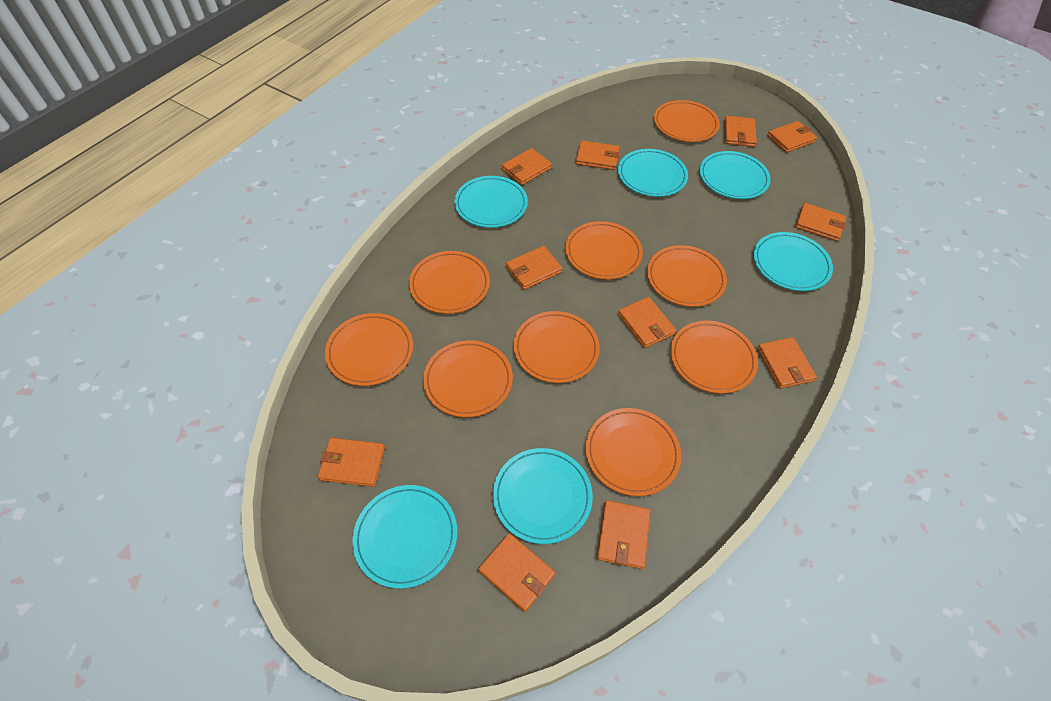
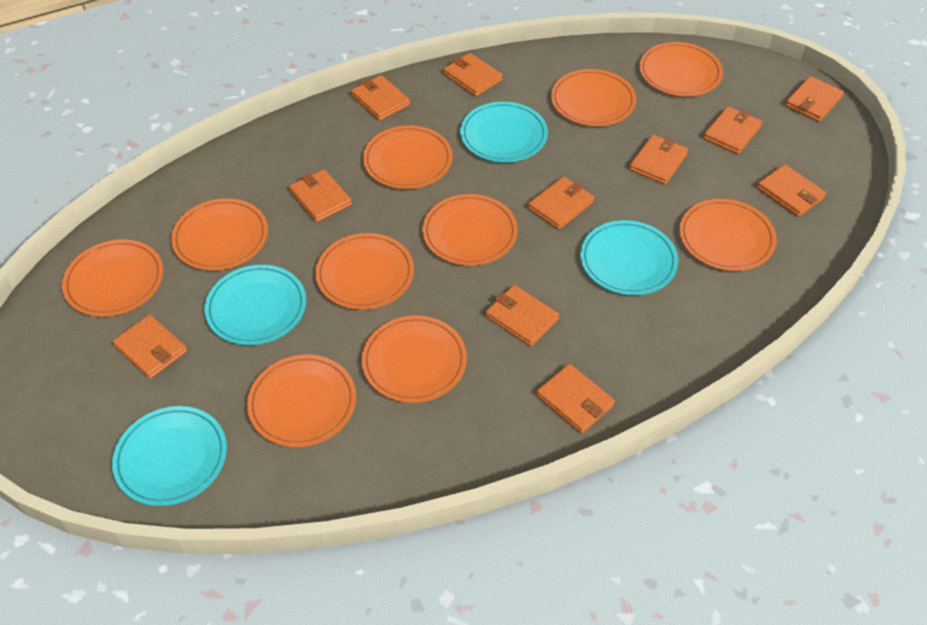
orange plate: 9 -> 10
turquoise plate: 6 -> 4

